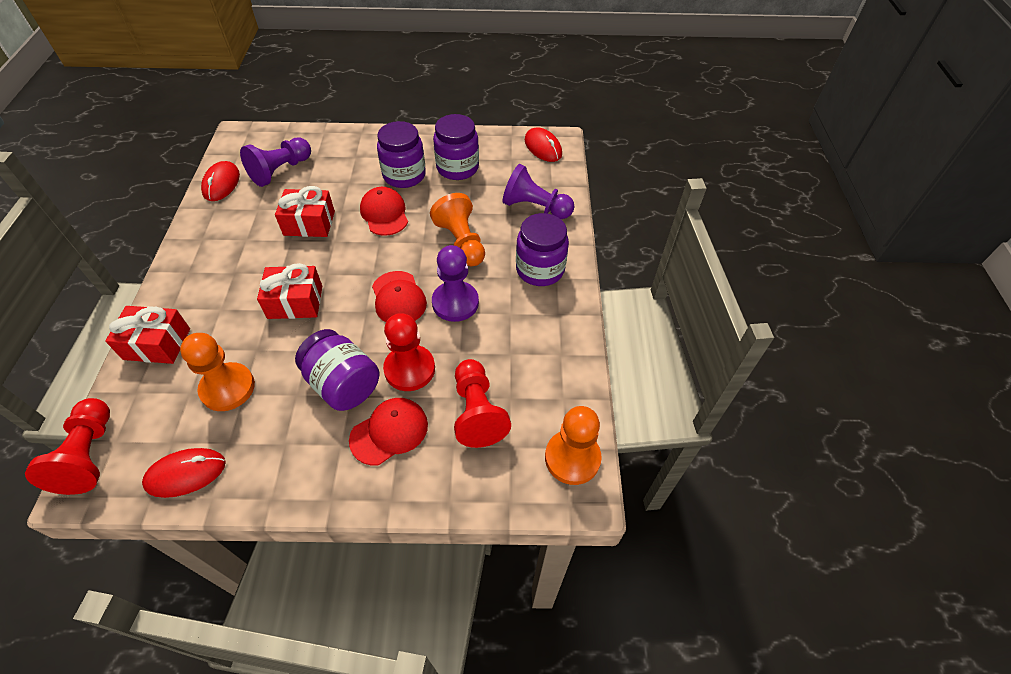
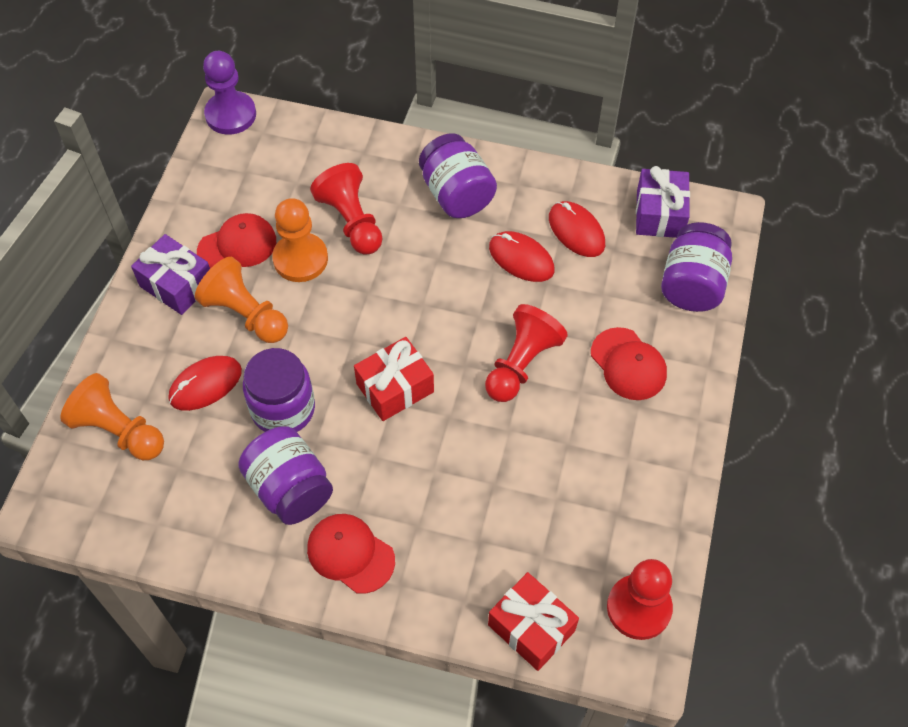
purple gift: 0 -> 2
purple pawn: 3 -> 1
red gift: 3 -> 2

